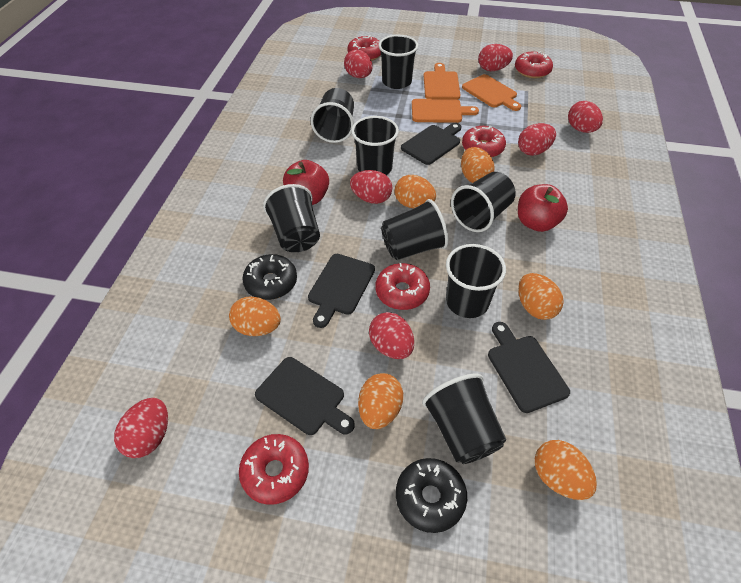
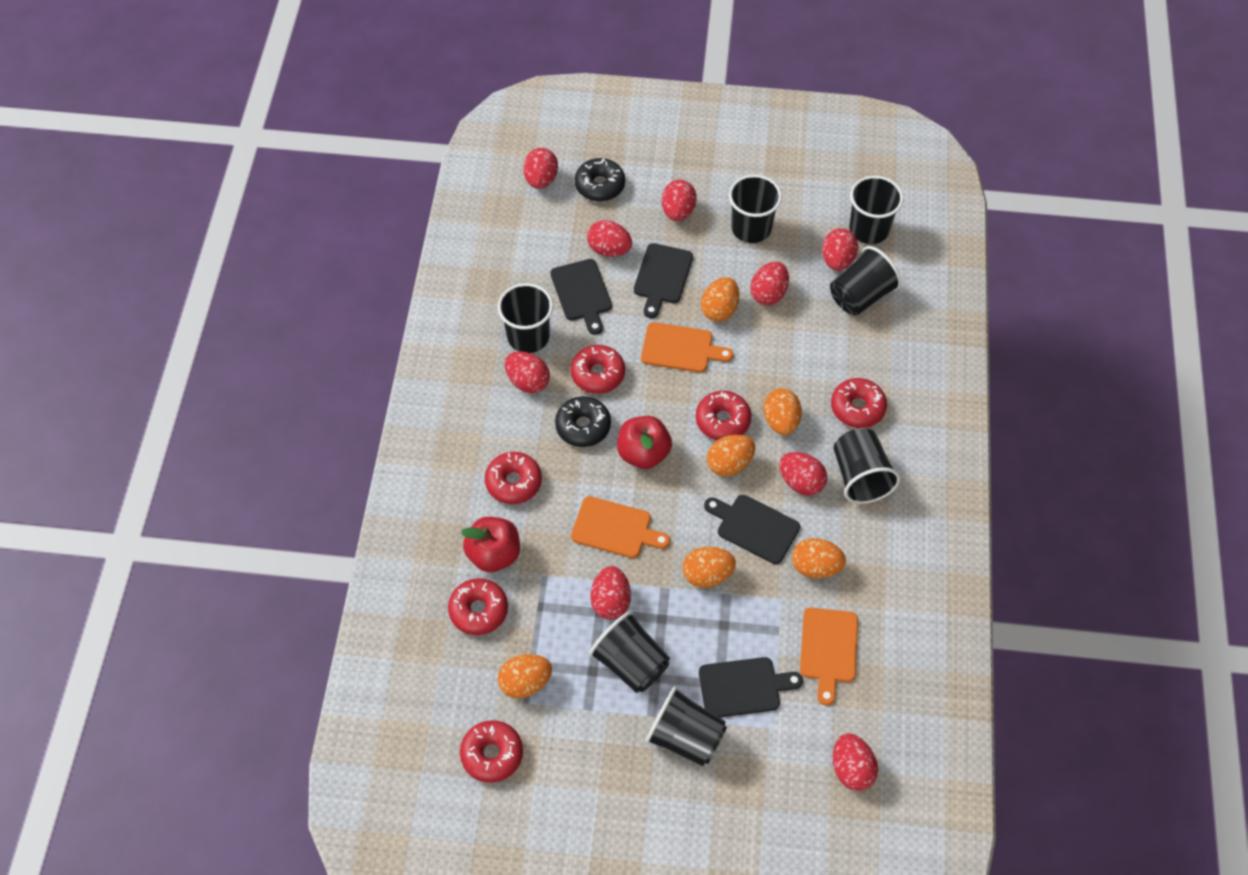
black cup: 8 -> 7
red donut: 5 -> 6
red egg: 7 -> 9

